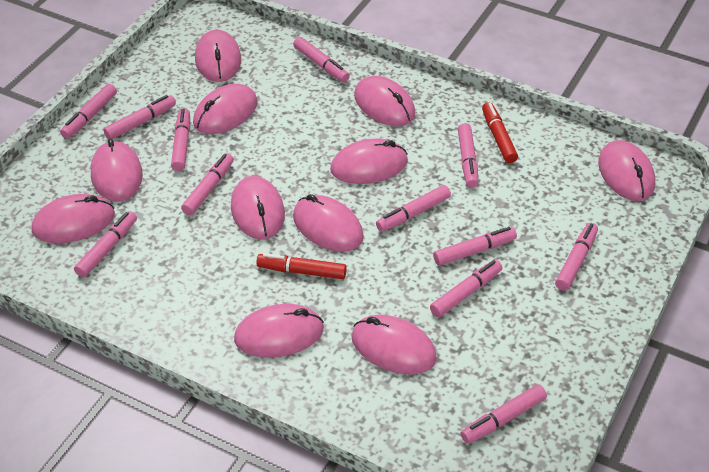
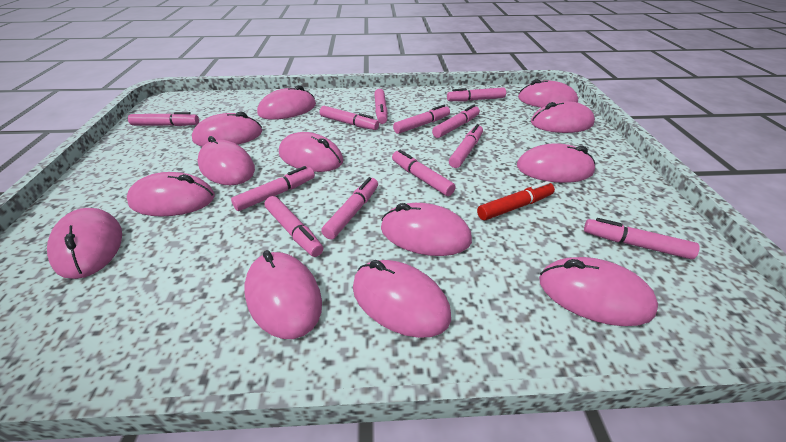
pink mouse: 11 -> 13
red marker: 2 -> 1

